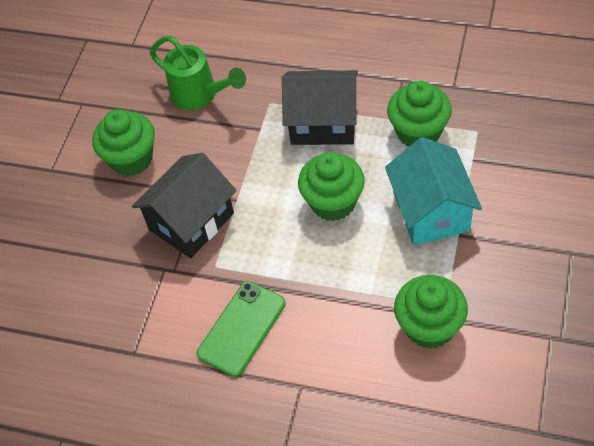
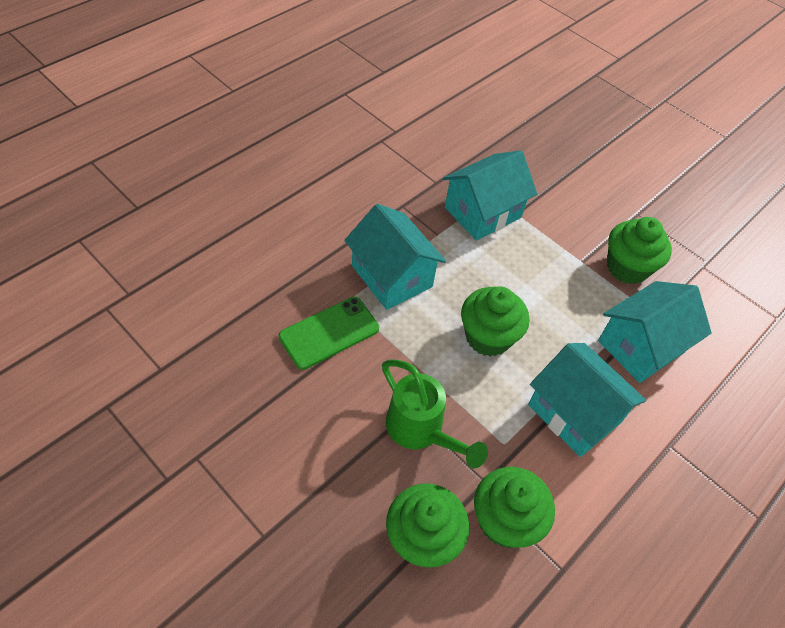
black house: 2 -> 0
turquoise house: 1 -> 4

